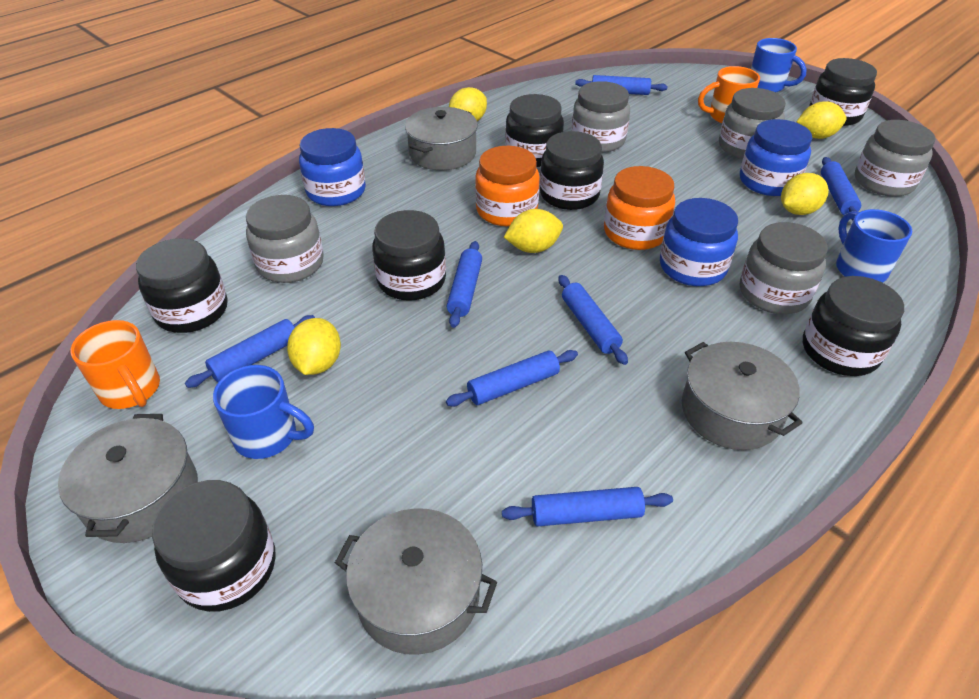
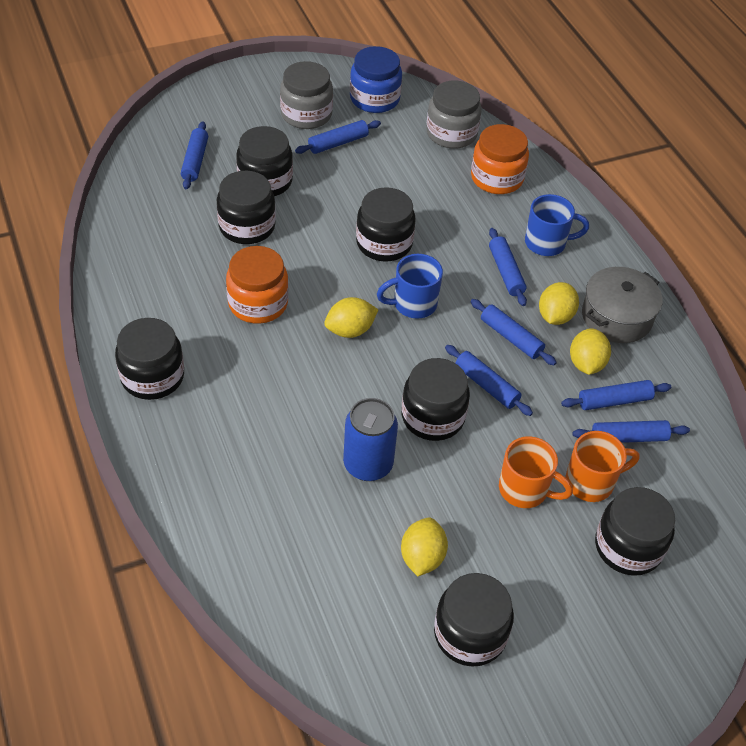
blue can: 0 -> 1
blue jar: 3 -> 1
blue mug: 3 -> 2
grey jar: 5 -> 2
grey pot: 4 -> 1
yellow lemon: 5 -> 4

